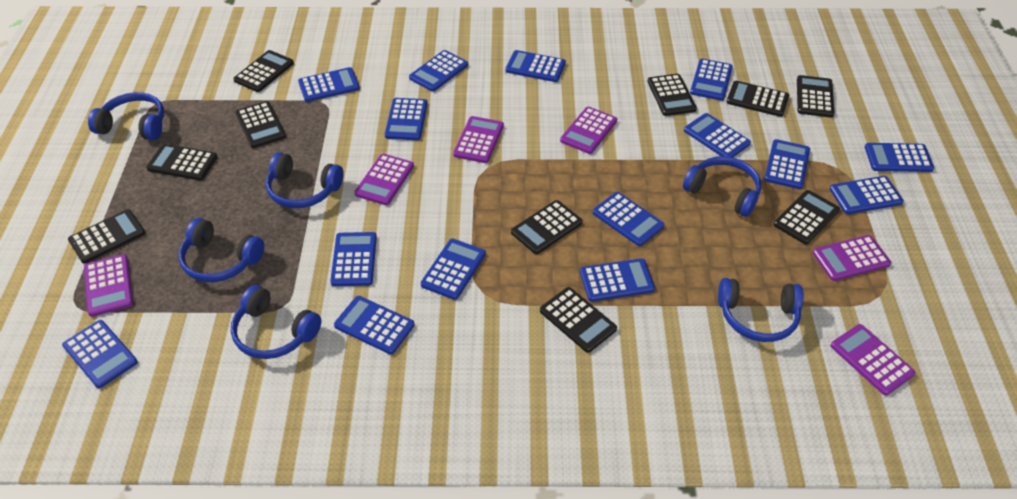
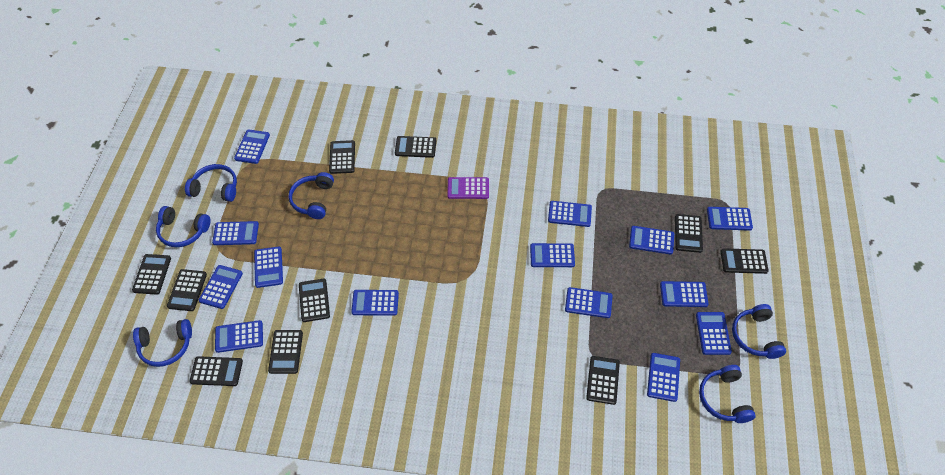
blue calculator: 15 -> 14
purple calculator: 6 -> 1

